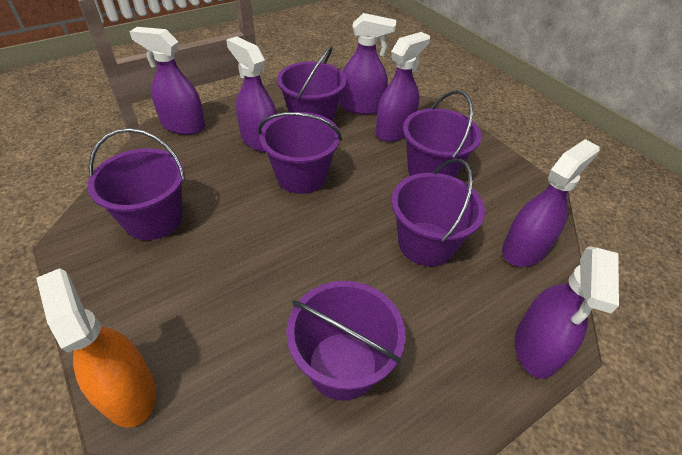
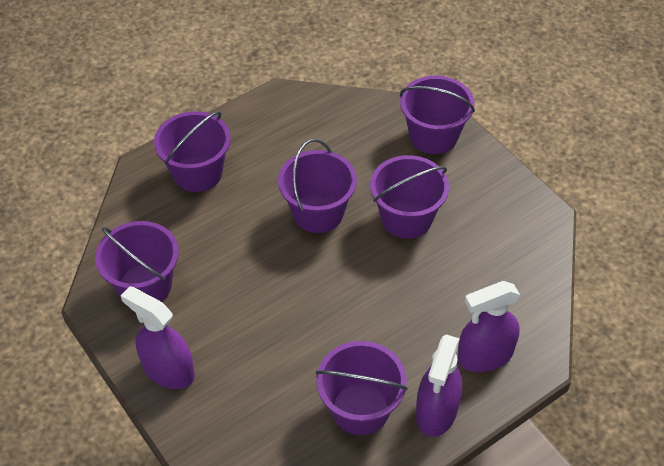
orange spray bottle: 1 -> 0
purple spray bottle: 6 -> 3

